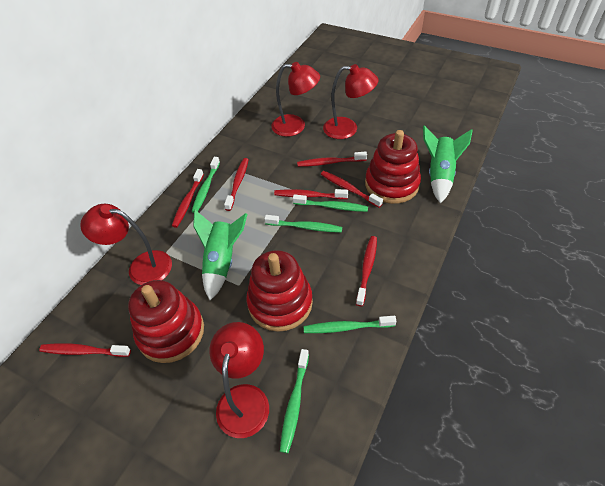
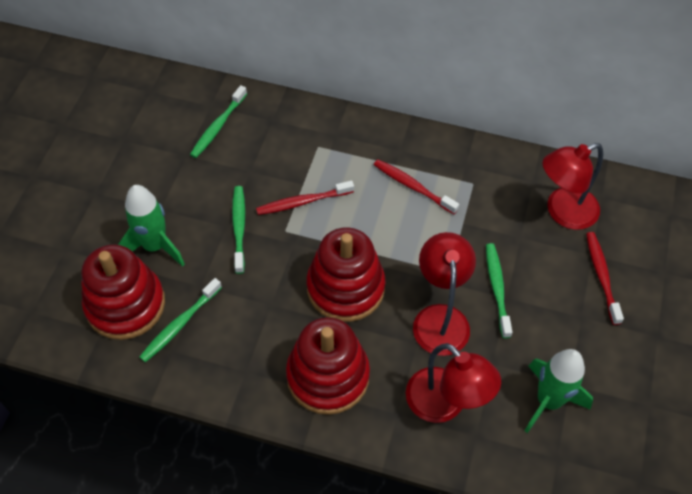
green toothbrush: 5 -> 4
red lamp: 4 -> 3
red toothbrush: 7 -> 3

